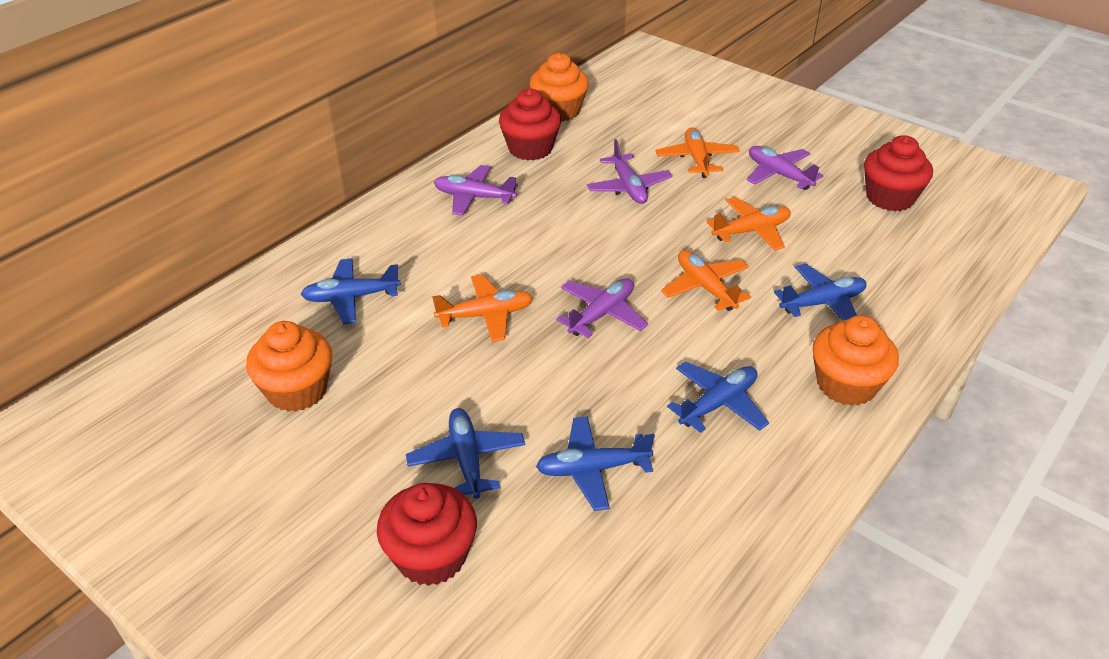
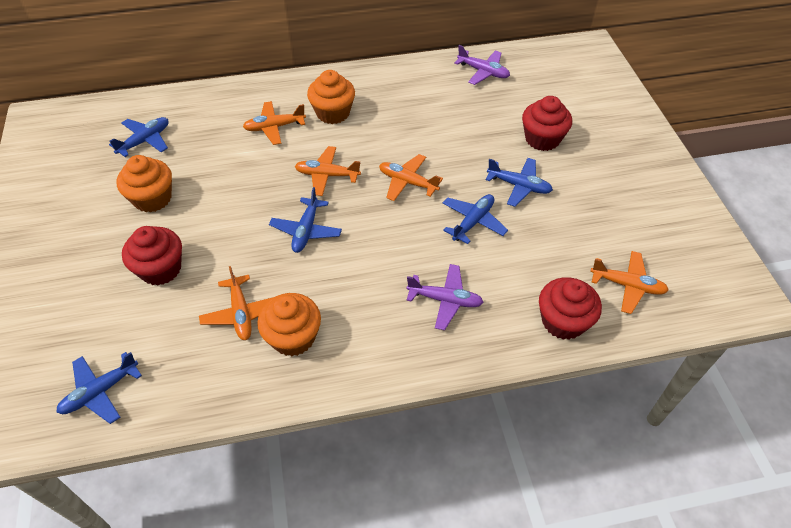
orange plane: 4 -> 5
purple plane: 4 -> 2

